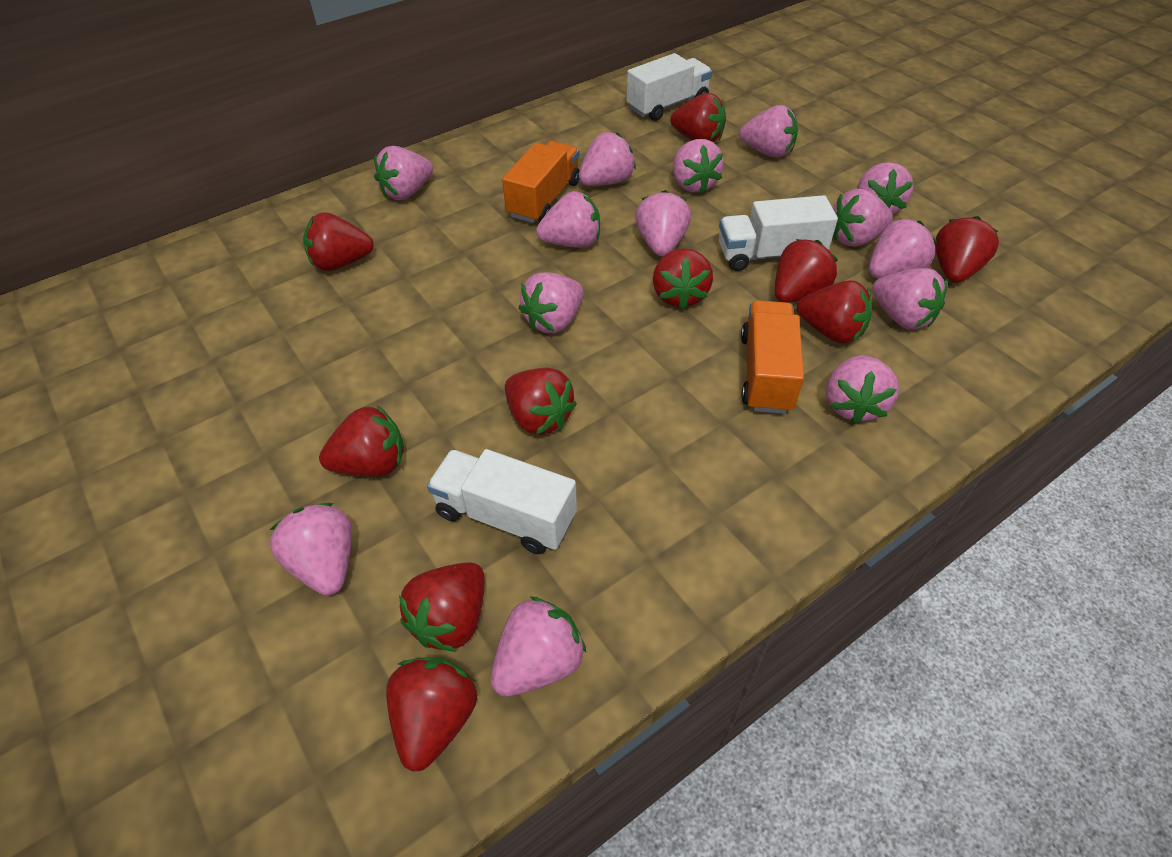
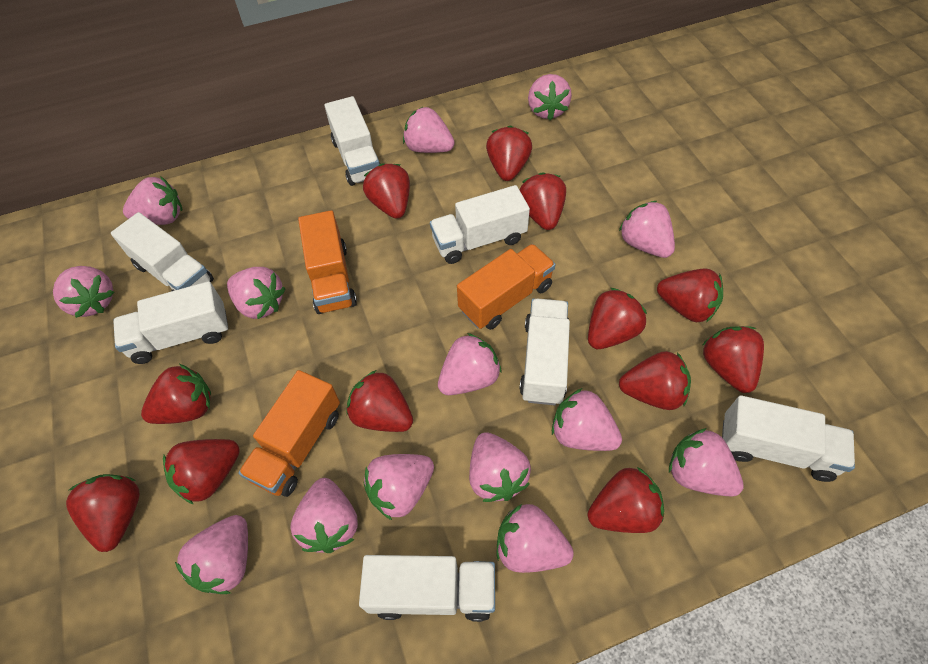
orange truck: 2 -> 3
red strawberry: 10 -> 12
white truck: 3 -> 7

